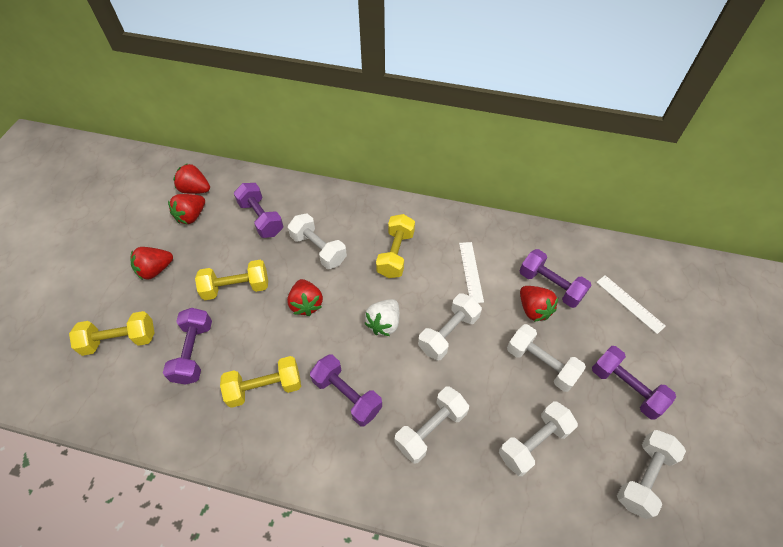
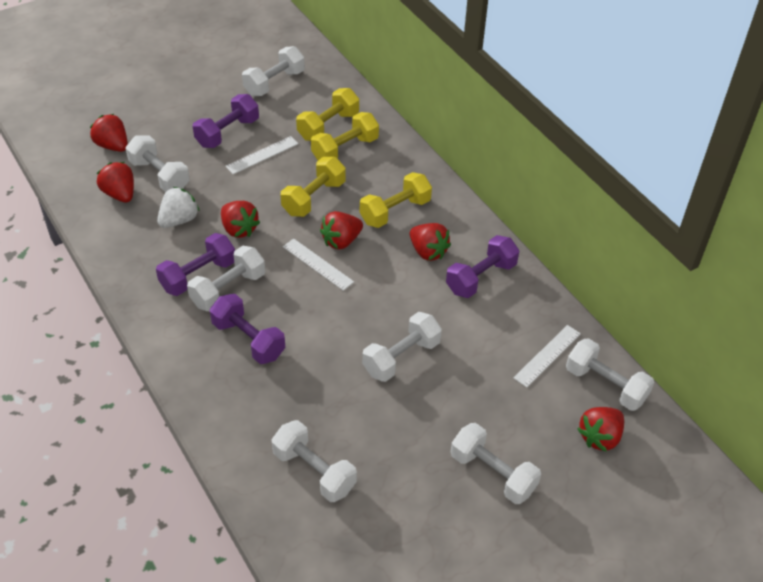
purple dumbbell: 5 -> 4
red strawberry: 5 -> 6
white dumbbell: 6 -> 7
white ruler: 2 -> 3

